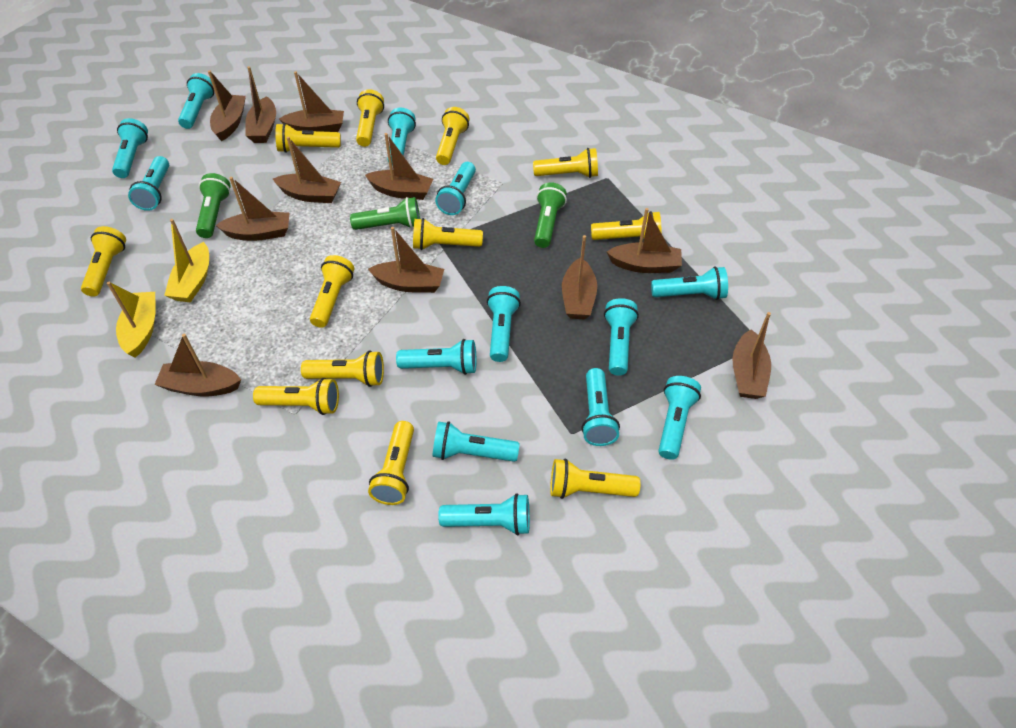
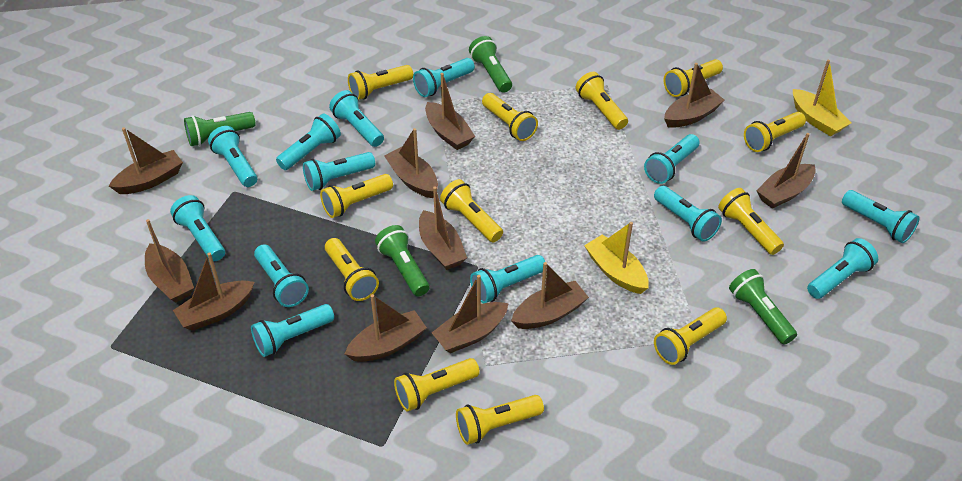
green flashlight: 3 -> 4

